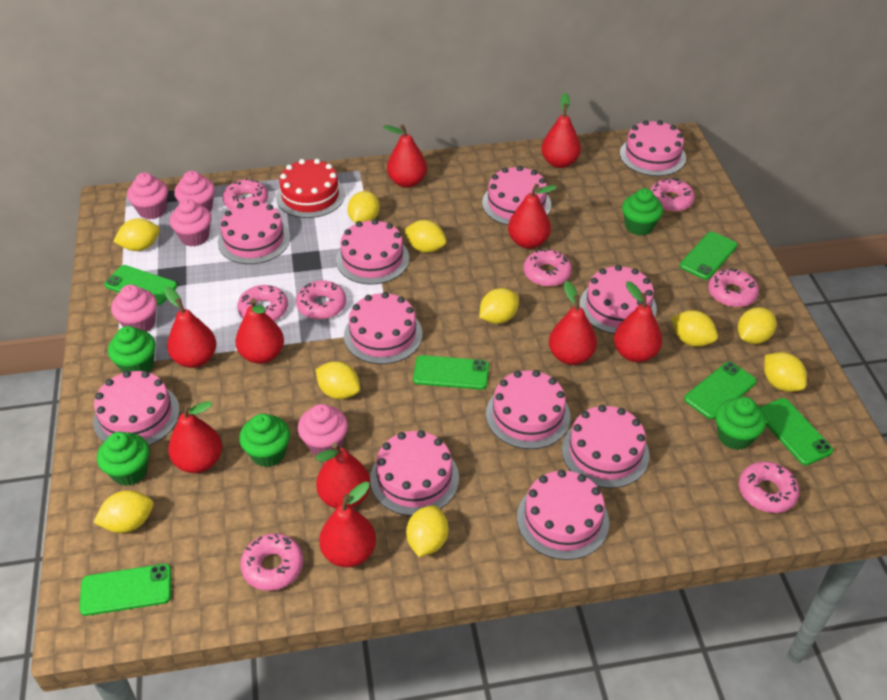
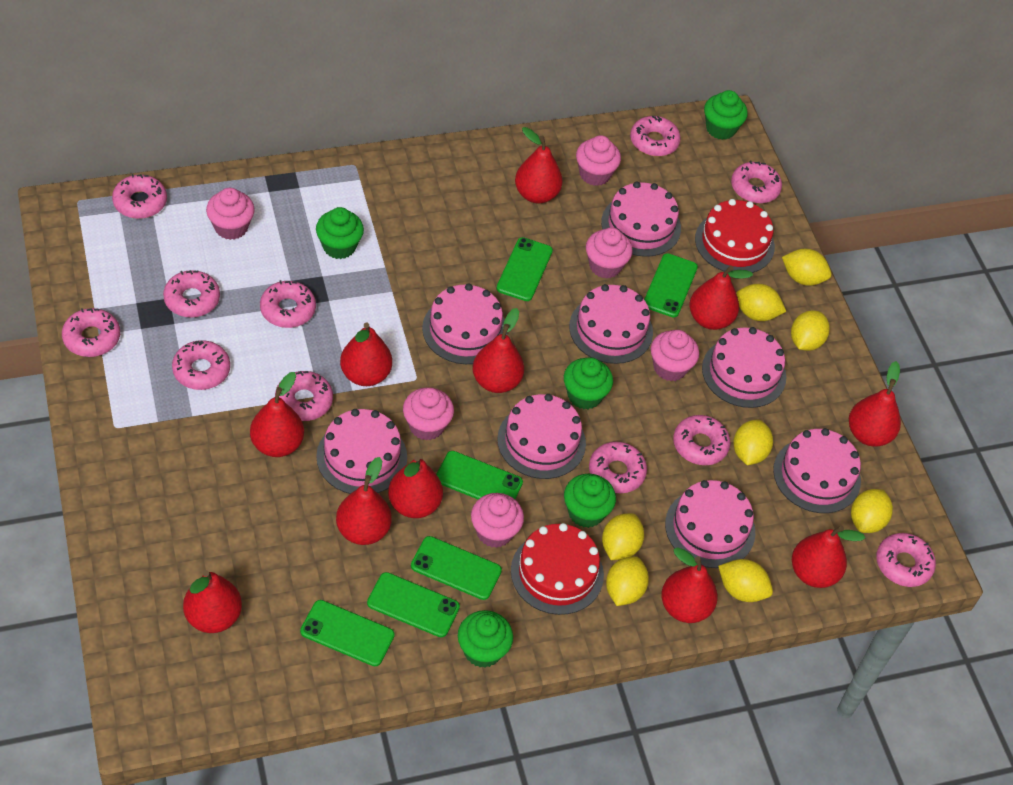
pink cake: 11 -> 8
pink cupcake: 5 -> 6
pink donut: 8 -> 11
red cake: 1 -> 2
red pear: 10 -> 11
yellow lemon: 10 -> 8

